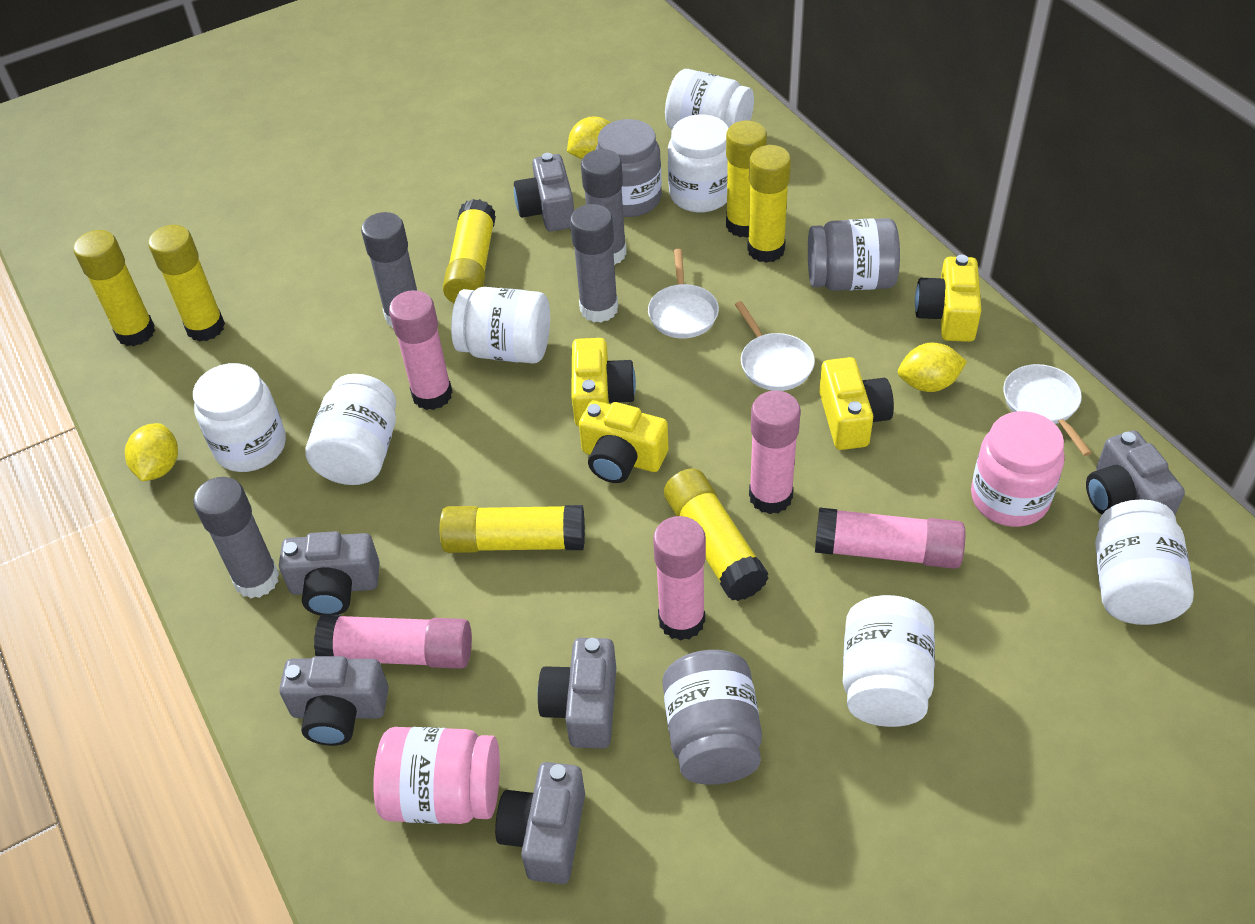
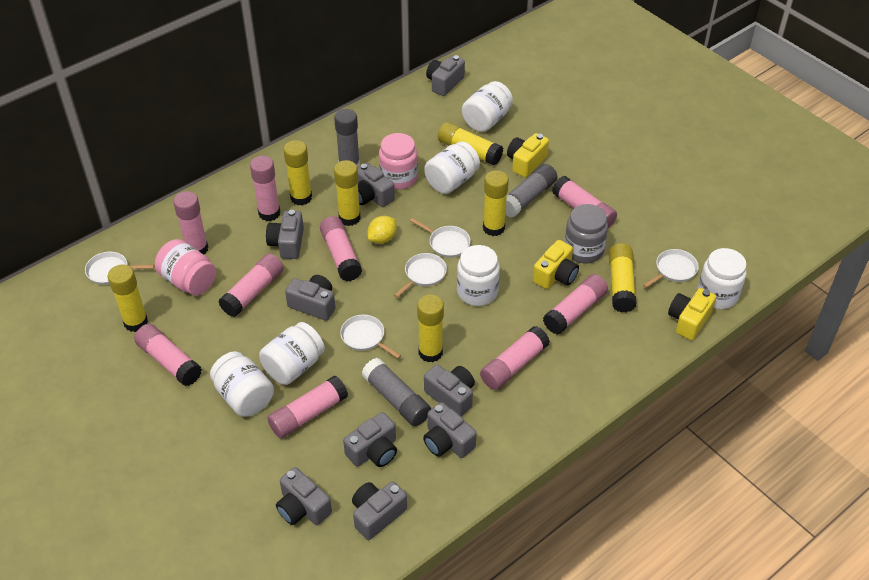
grey camera: 6 -> 9
grey glue stick: 4 -> 3
grey jar: 3 -> 1
pink glue stick: 5 -> 9
white jar: 7 -> 6
white pan: 3 -> 5
yellow camera: 4 -> 3
yellow lemon: 3 -> 1

